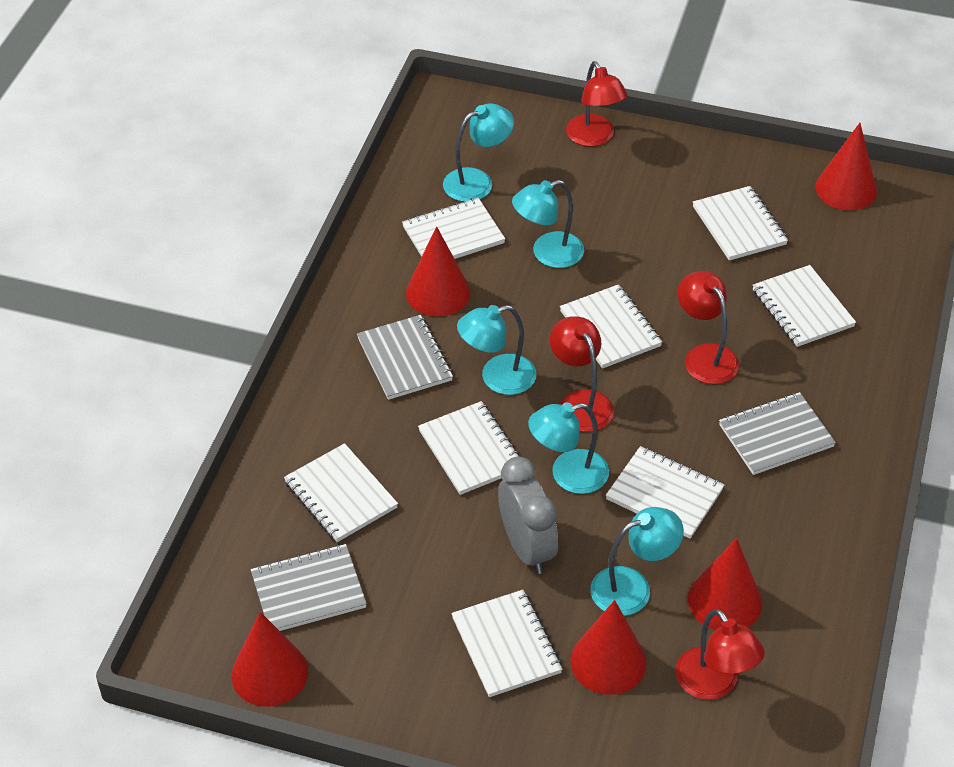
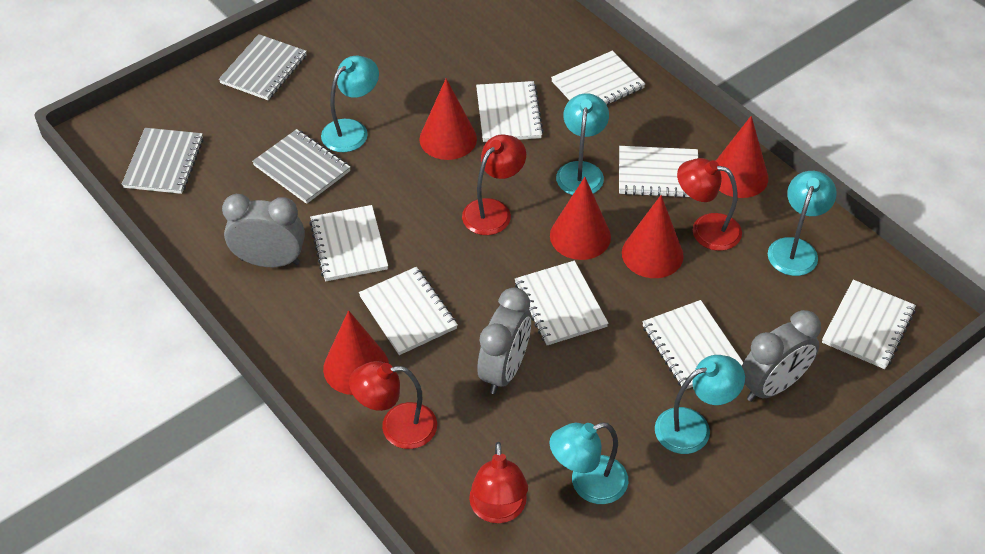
grey clock: 1 -> 3

